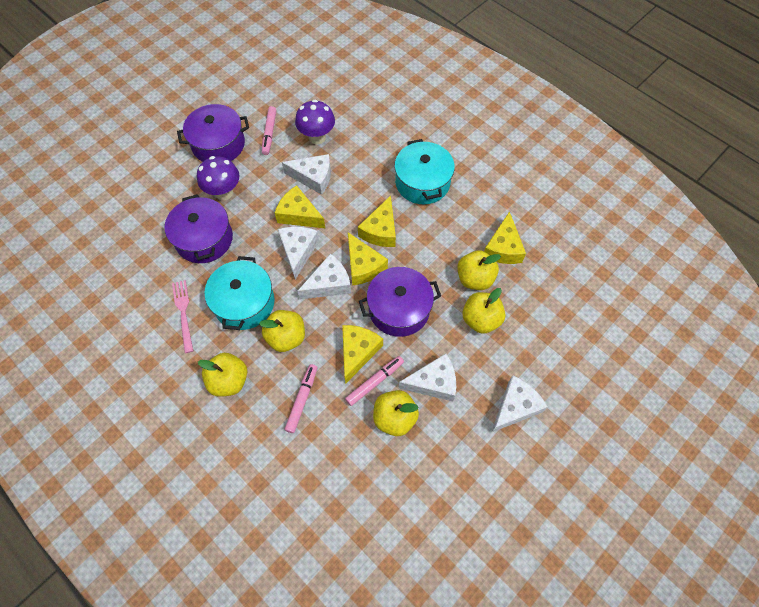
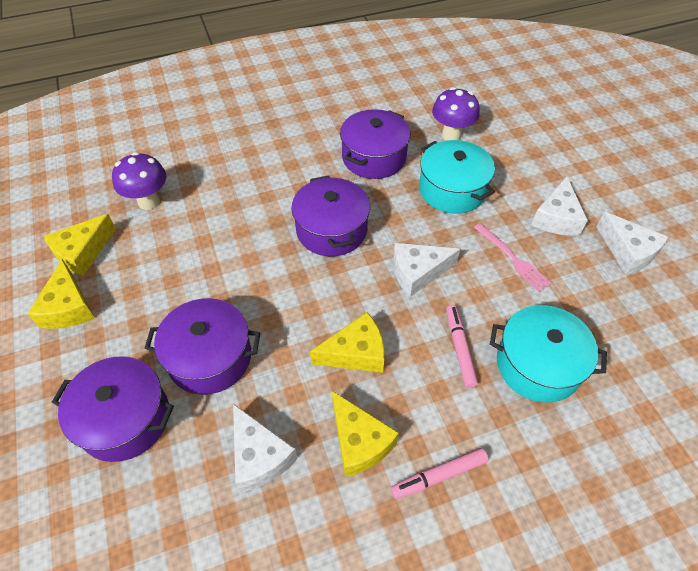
pink marker: 3 -> 2
purple pot: 3 -> 4
white cheese: 5 -> 4
yellow apple: 5 -> 0
yellow cheese: 5 -> 4

